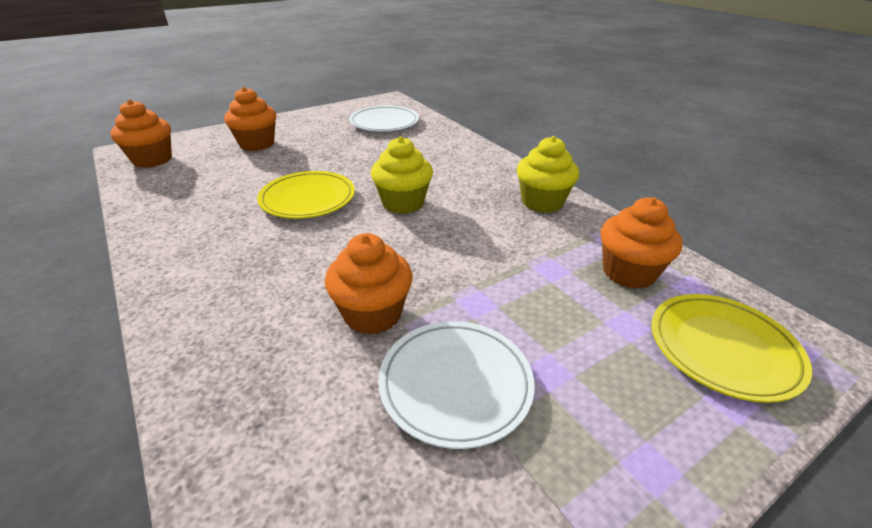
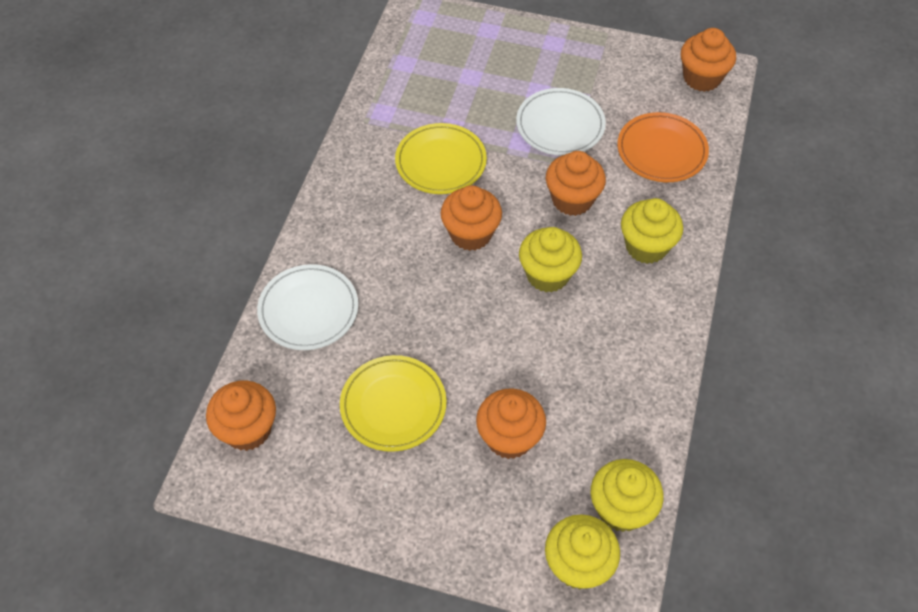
orange cupcake: 4 -> 5
orange plate: 0 -> 1
yellow cupcake: 2 -> 4

